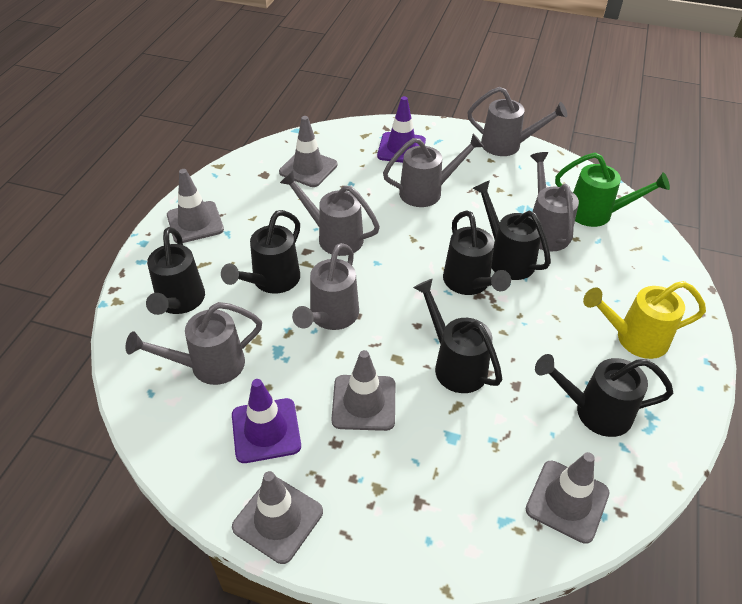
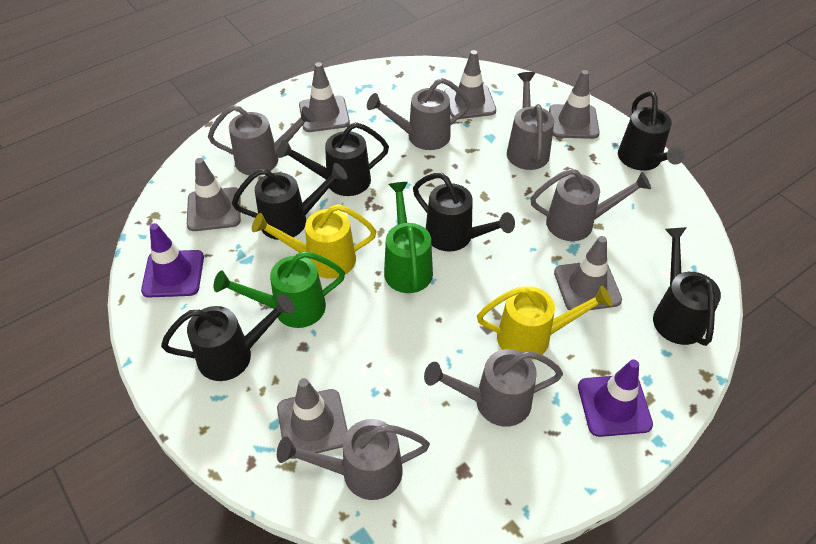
green watering can: 1 -> 2
grey traffic cone: 5 -> 6
yellow watering can: 1 -> 2

